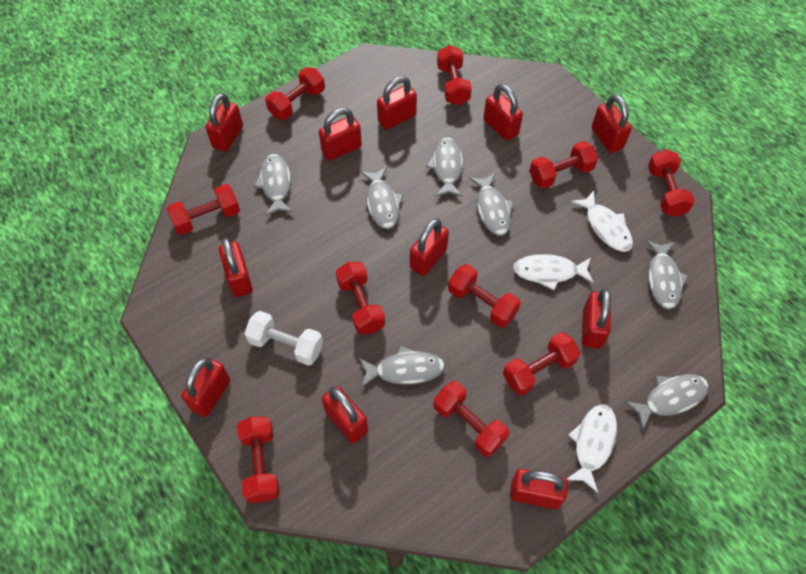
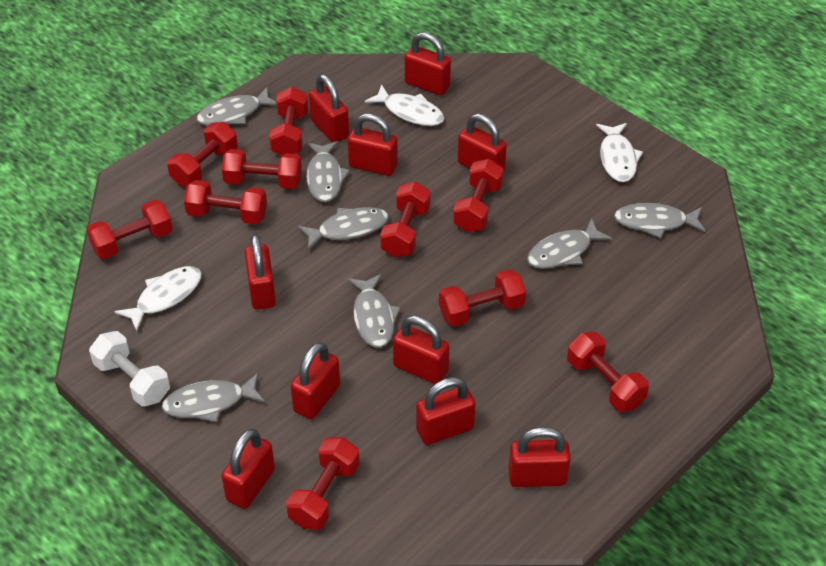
red padlock: 11 -> 10

